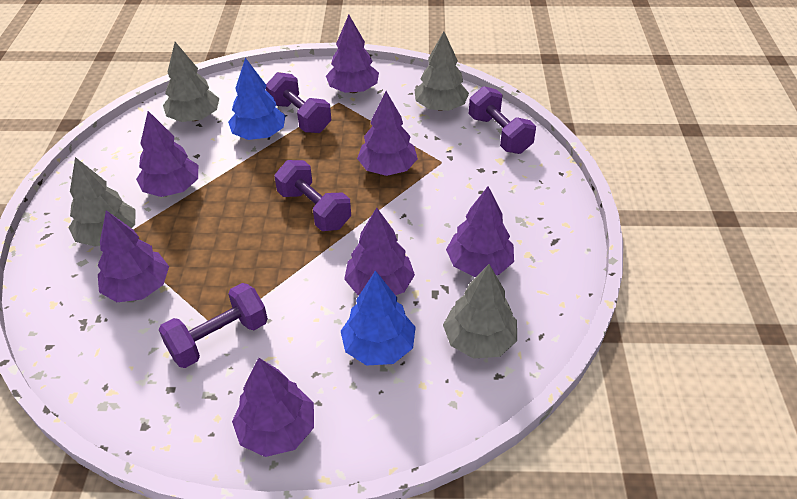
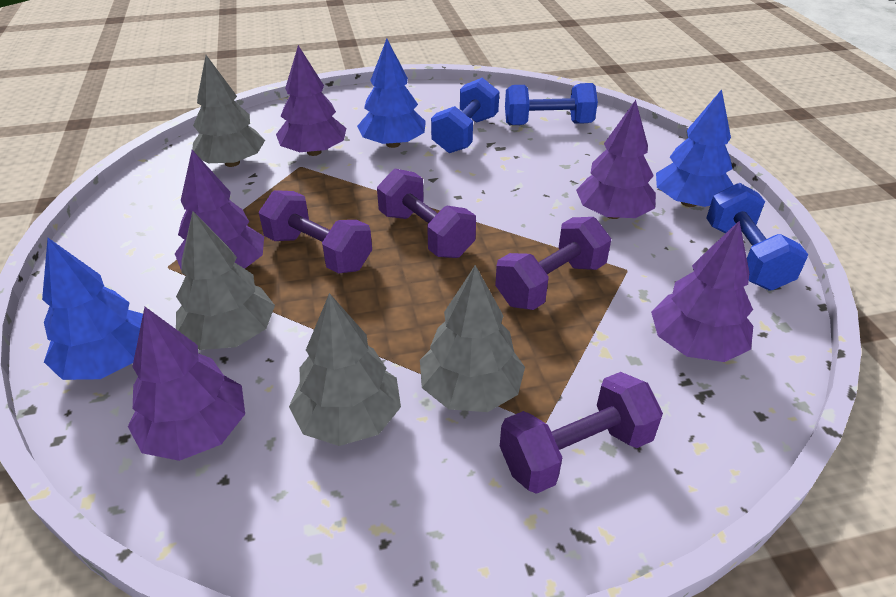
blue dumbbell: 0 -> 3
blue tree: 2 -> 3
purple tree: 7 -> 5

